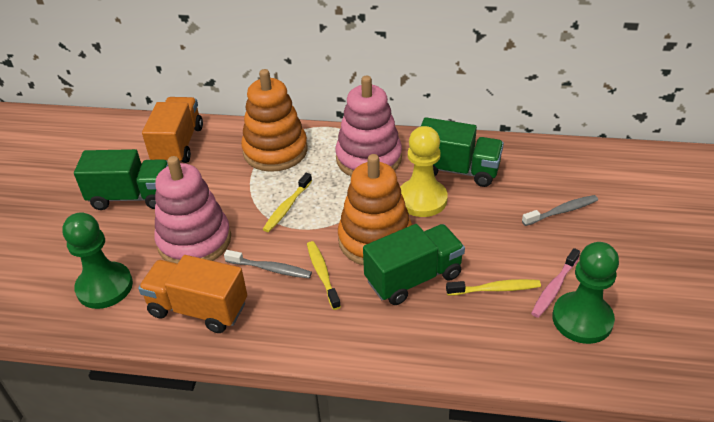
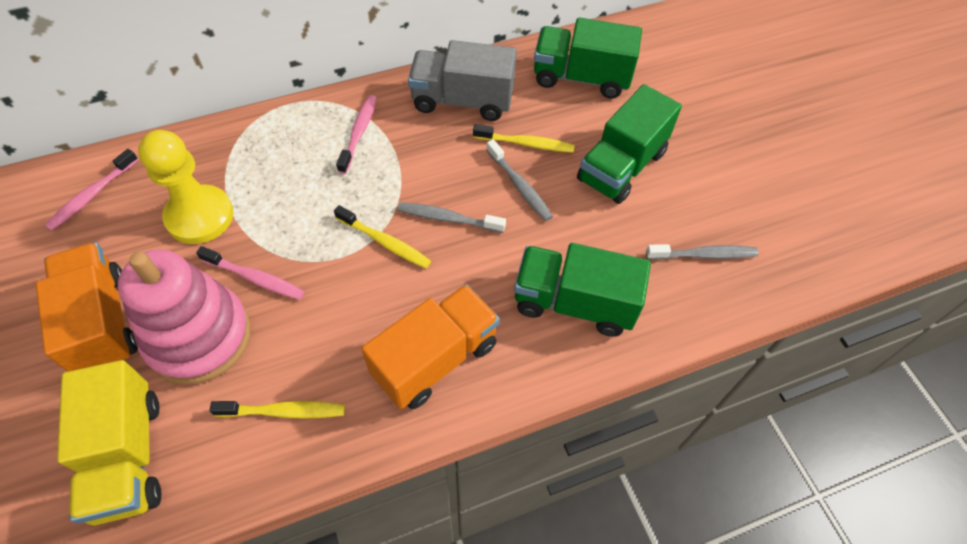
green pawn: 2 -> 0
grey toothbrush: 2 -> 3
grey truck: 0 -> 1
orange stacking toy: 2 -> 0
pink stacking toy: 2 -> 1
pink toothbrush: 1 -> 3
yellow truck: 0 -> 1

